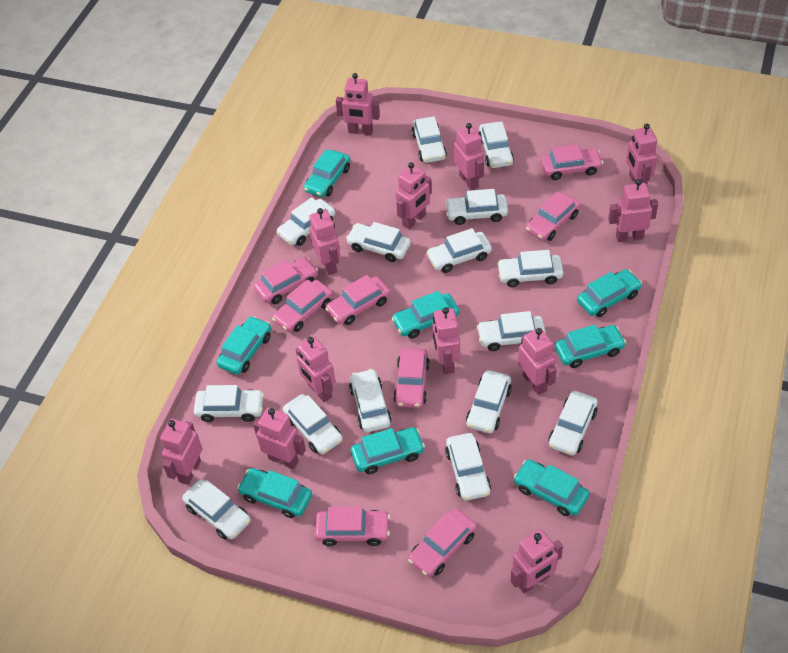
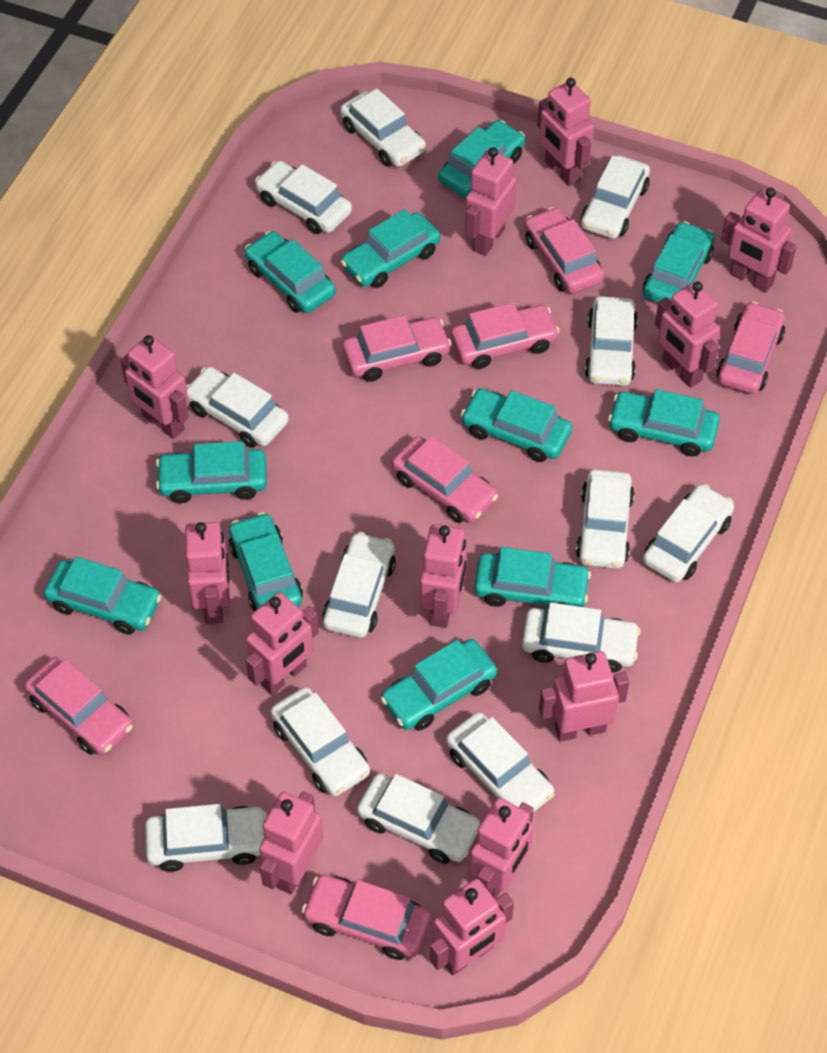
pink car: 8 -> 7
turquoise car: 8 -> 11
white car: 15 -> 13

